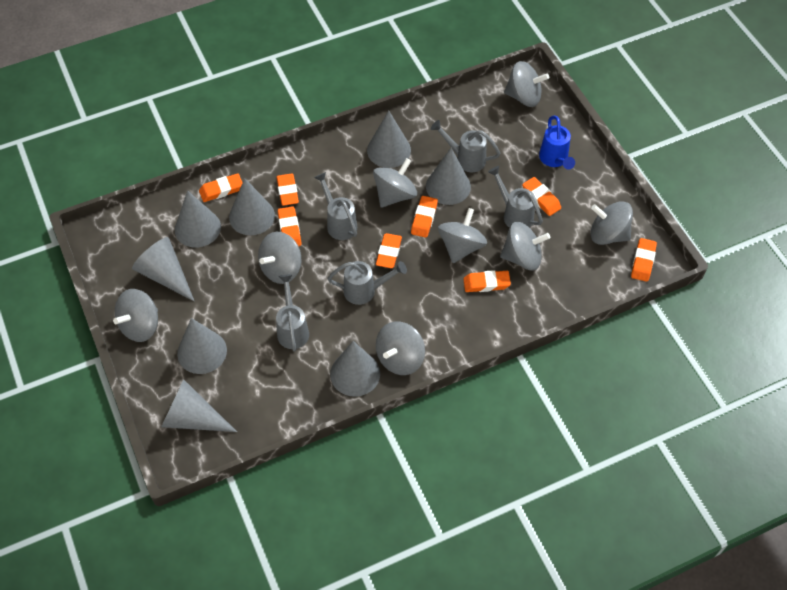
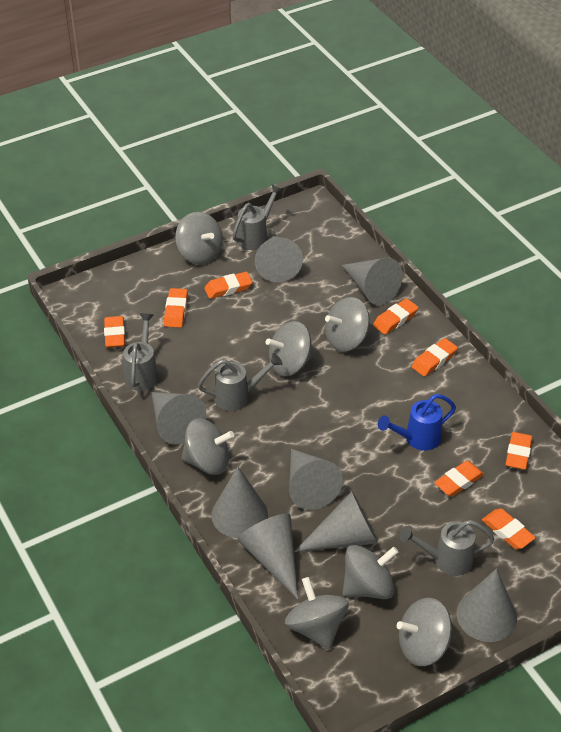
grey spinning top: 8 -> 7
grey watering can: 5 -> 4

